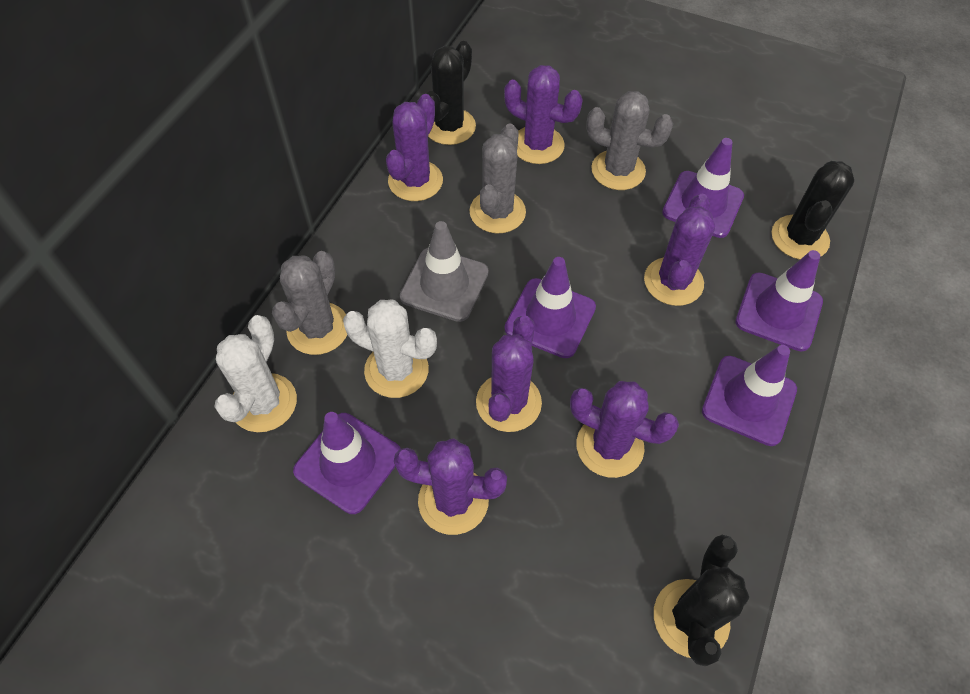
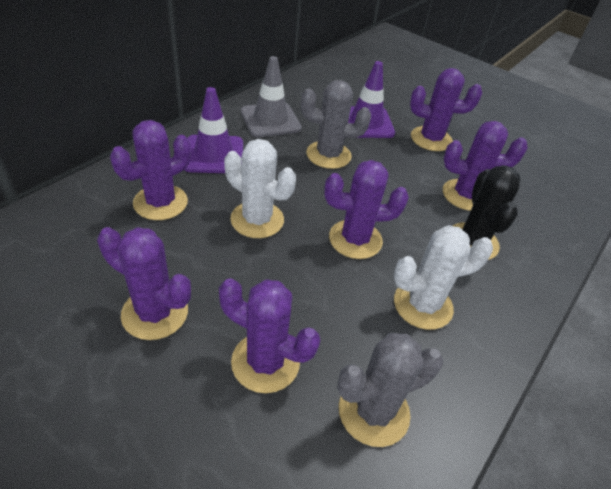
black cactus: 3 -> 1
grey cactus: 3 -> 2
purple traffic cone: 5 -> 2

